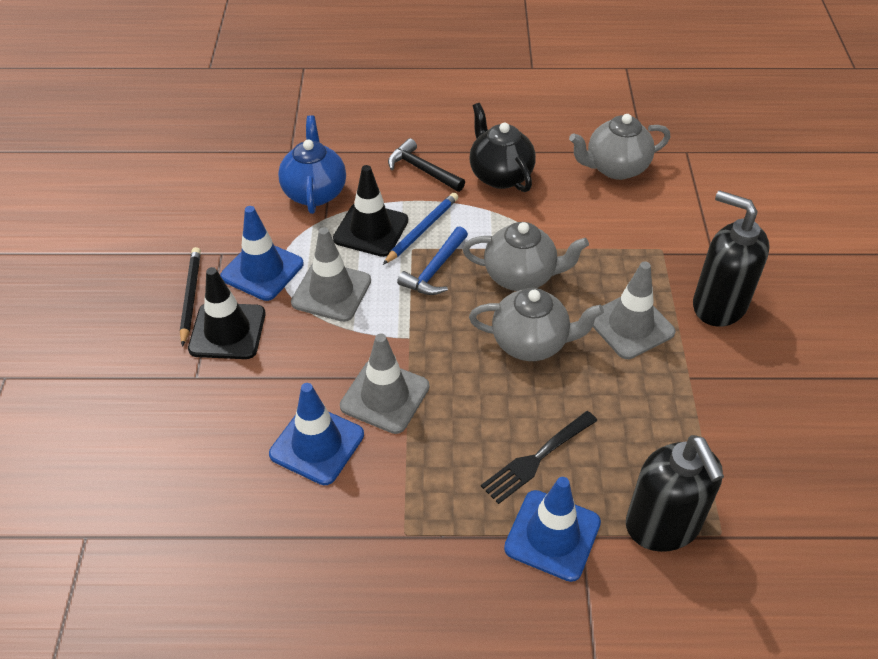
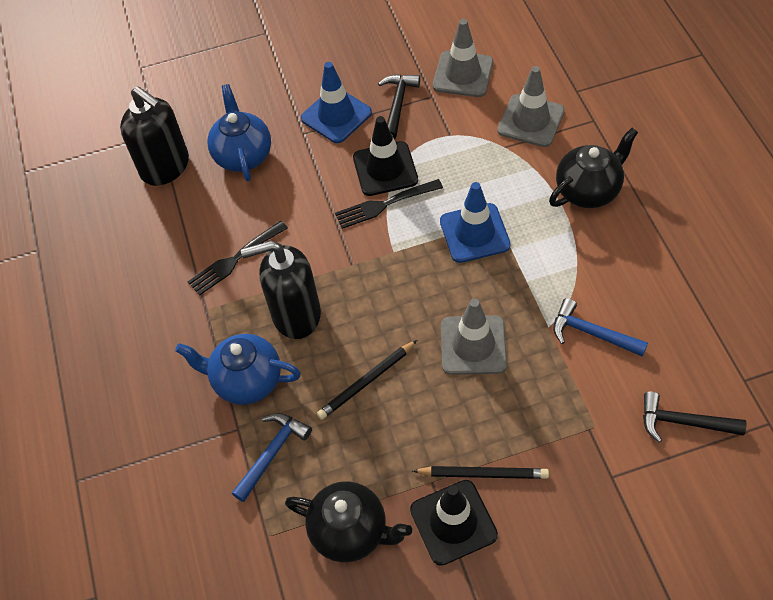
black fork: 1 -> 2
black hammer: 1 -> 2
black pencil: 1 -> 2
black teapot: 1 -> 2
blue hammer: 1 -> 2
blue pencil: 1 -> 0
blue teapot: 1 -> 2
blue traffic cone: 3 -> 2
grey teapot: 3 -> 0

